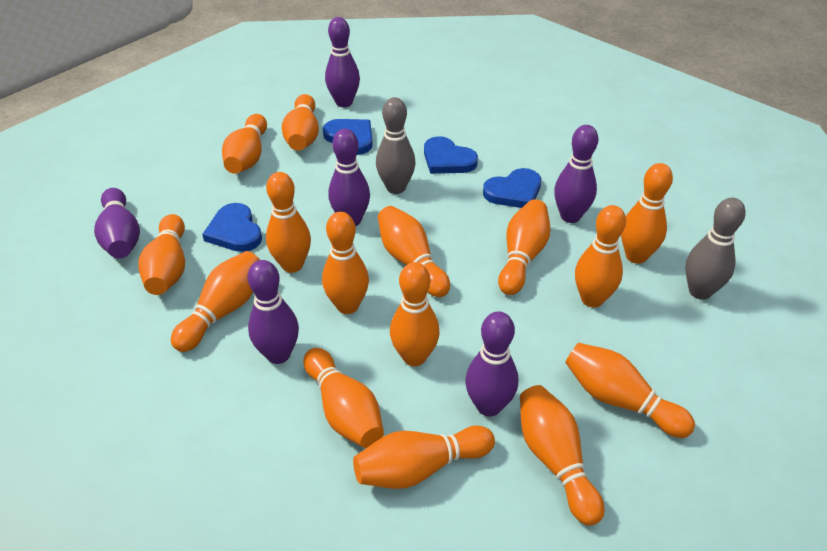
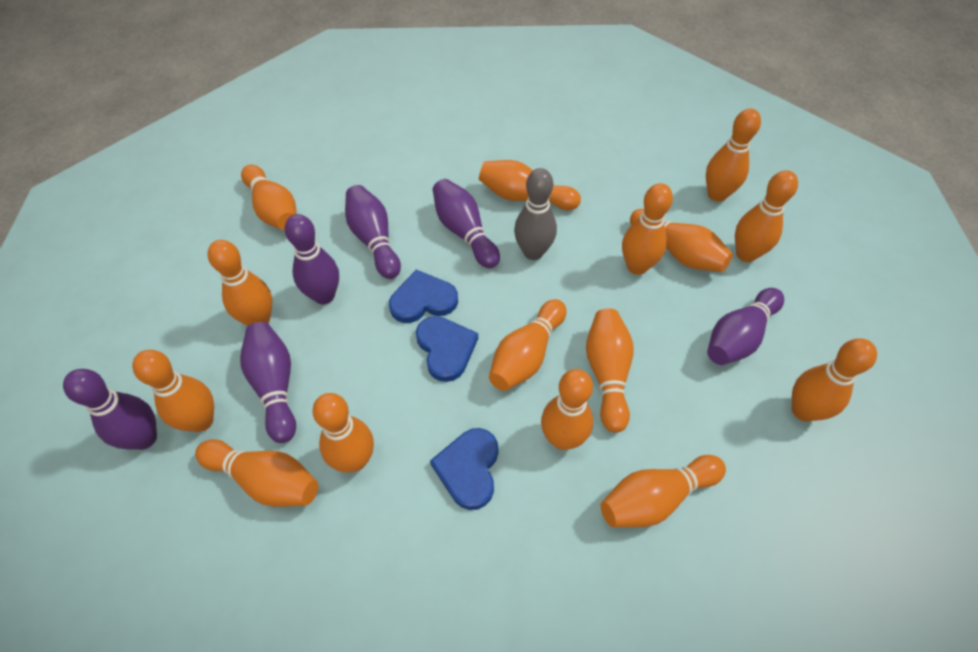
blue heart: 4 -> 3
grey bowling pin: 2 -> 1

